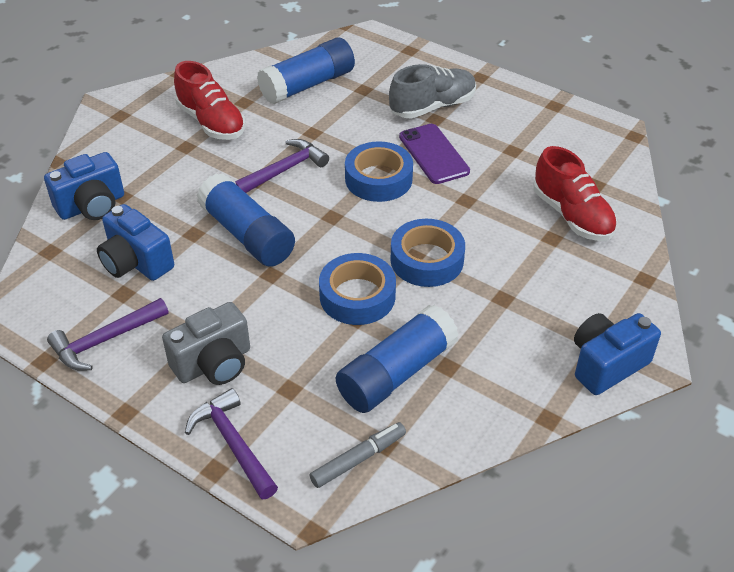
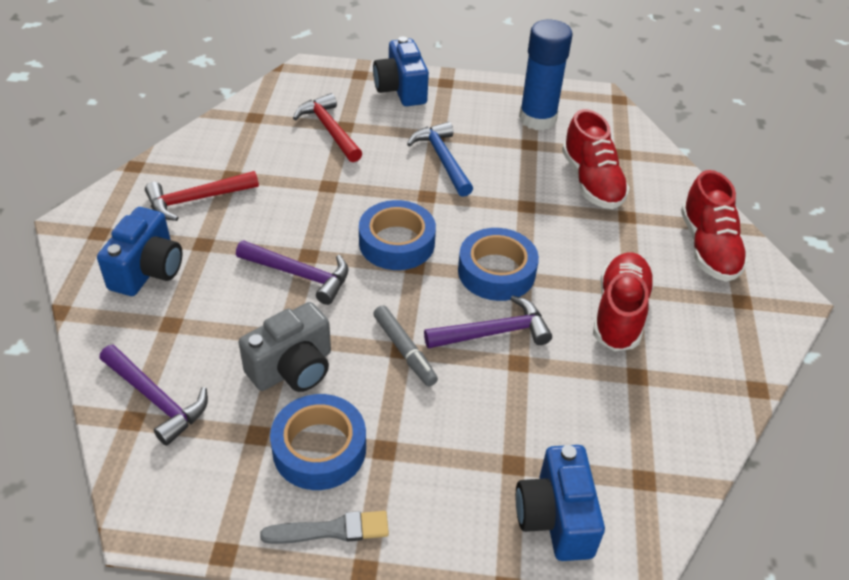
blue glue stick: 3 -> 1
blue hammer: 0 -> 1
grey brush: 0 -> 1
grey shoe: 1 -> 0
purple phone: 1 -> 0
red hammer: 0 -> 2
red shoe: 2 -> 3

